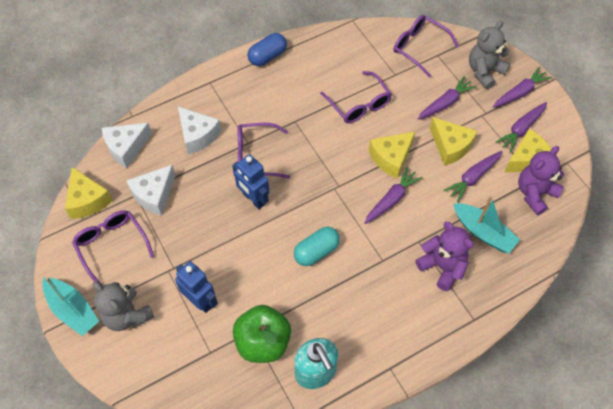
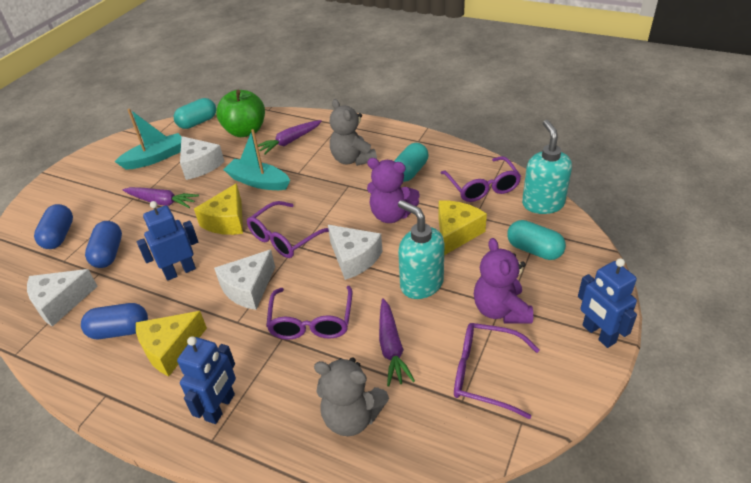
blue capsule: 1 -> 3
blue robot: 2 -> 3
purple carrot: 5 -> 3
turquoise capsule: 1 -> 3
turquoise soap dispenser: 1 -> 2
white cheese: 3 -> 4
yellow cheese: 4 -> 3

